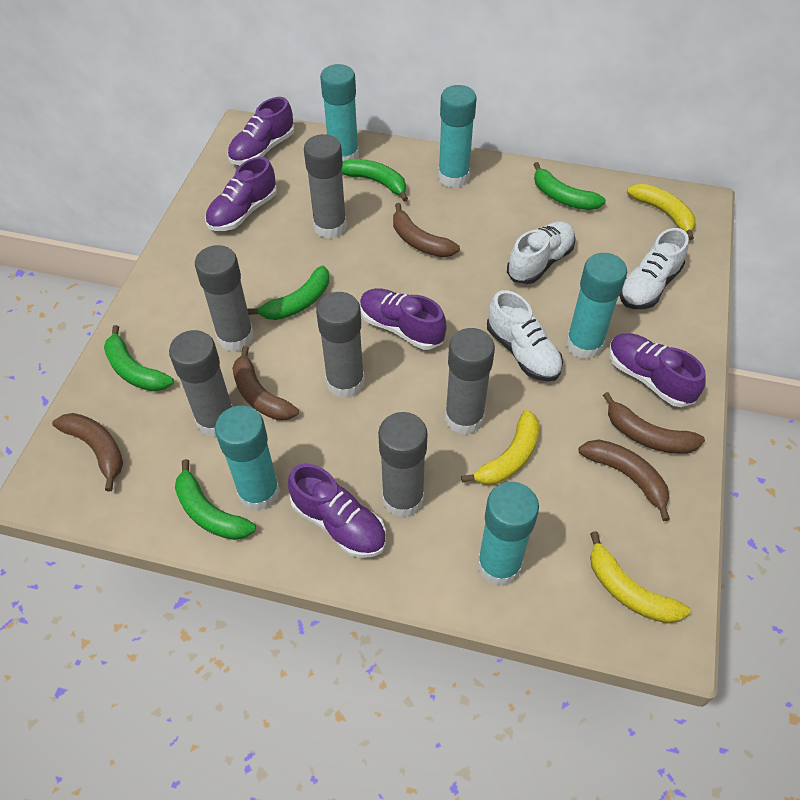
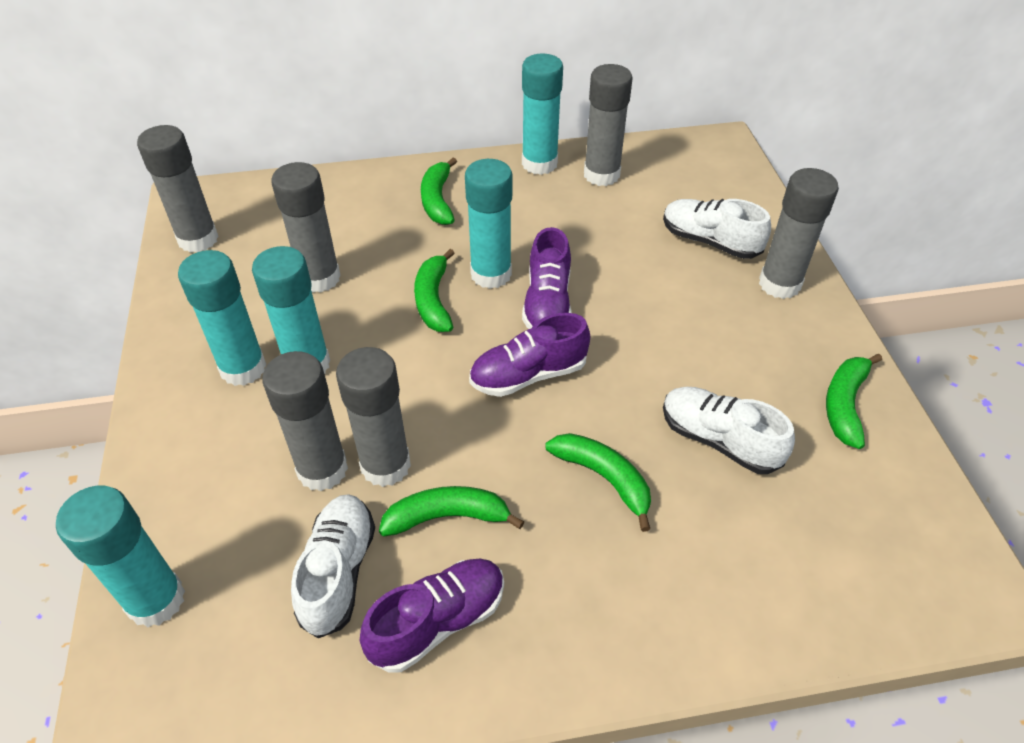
brown banana: 5 -> 0
purple shoe: 5 -> 3
yellow banana: 3 -> 0

